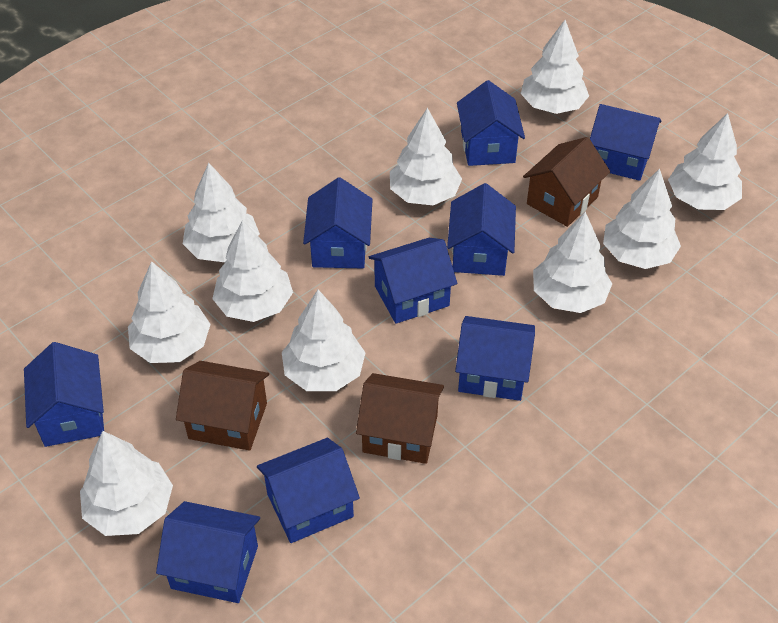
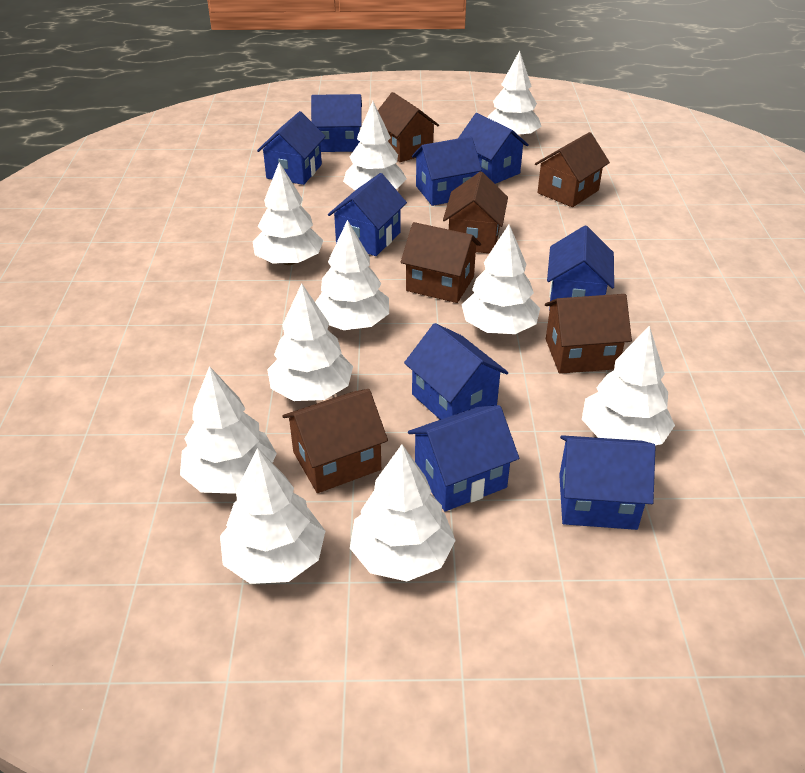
brown house: 3 -> 6

